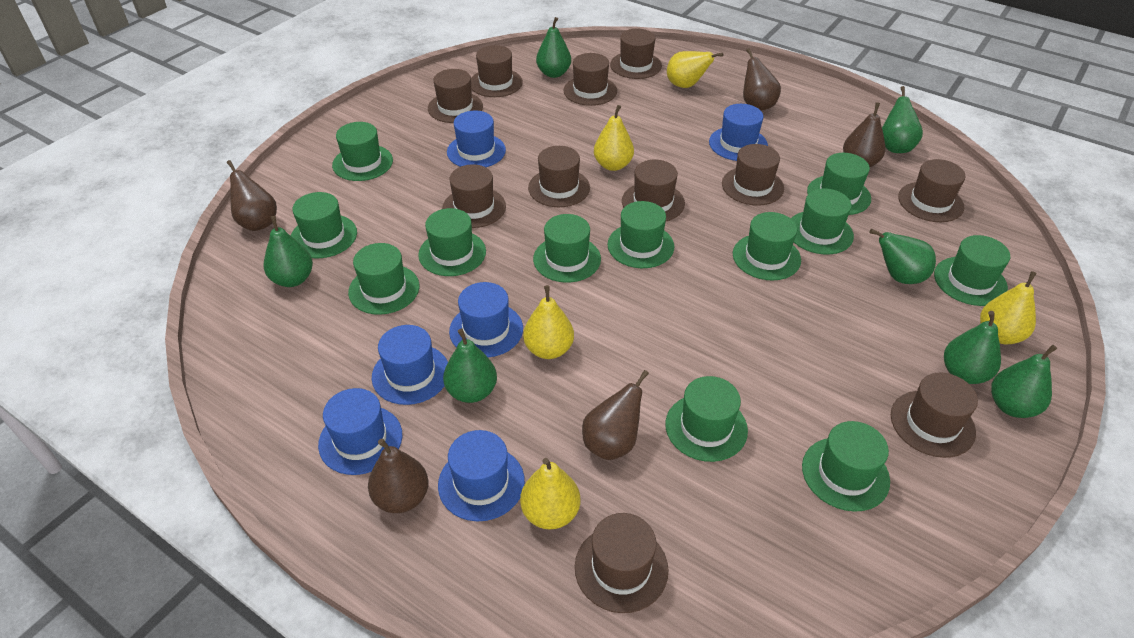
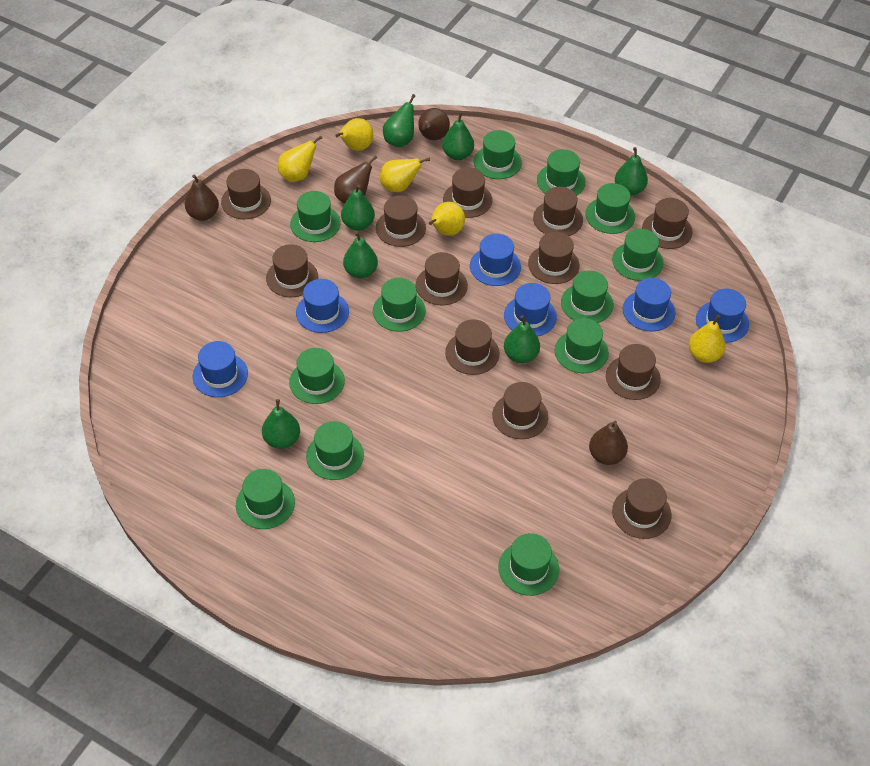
brown hat: 11 -> 12
brown pear: 5 -> 4

